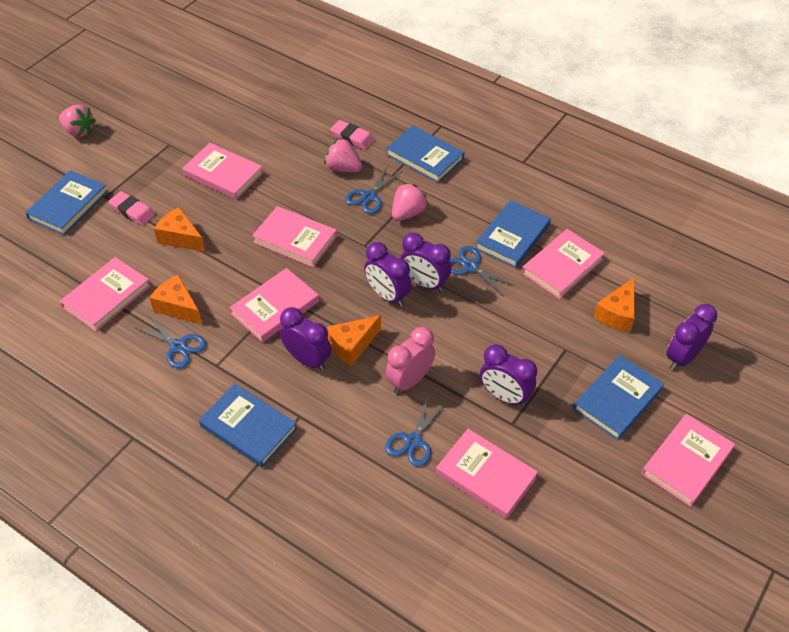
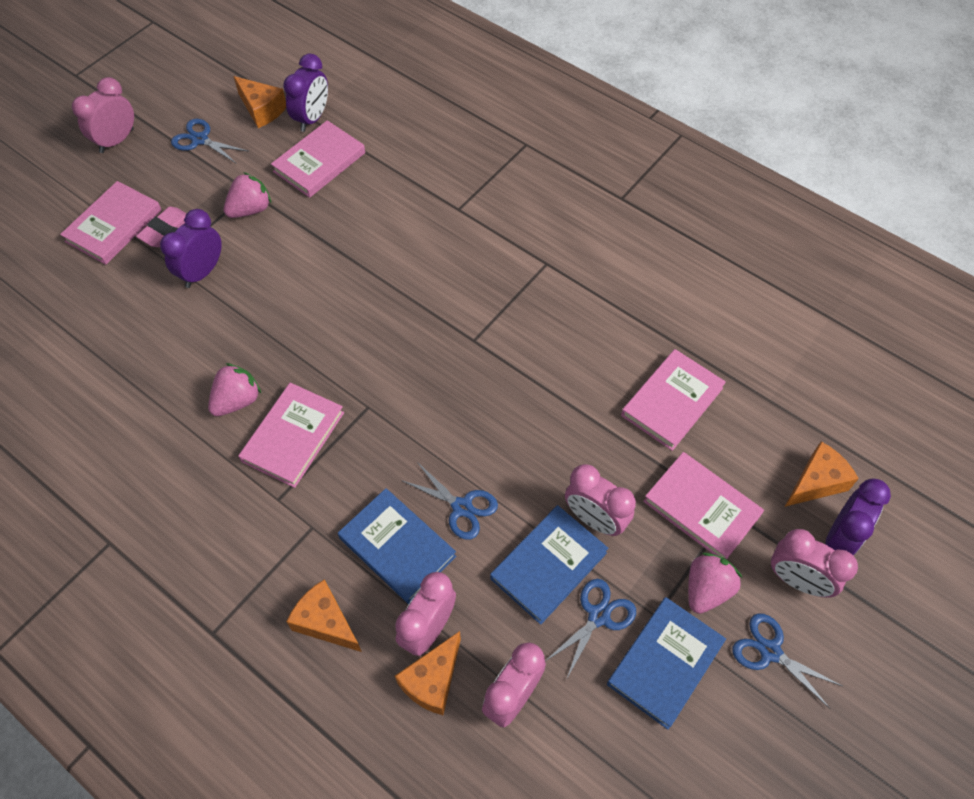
blue book: 5 -> 3
pink book: 7 -> 5
pink clock: 1 -> 5
pink eraser: 2 -> 1
purple clock: 5 -> 3

